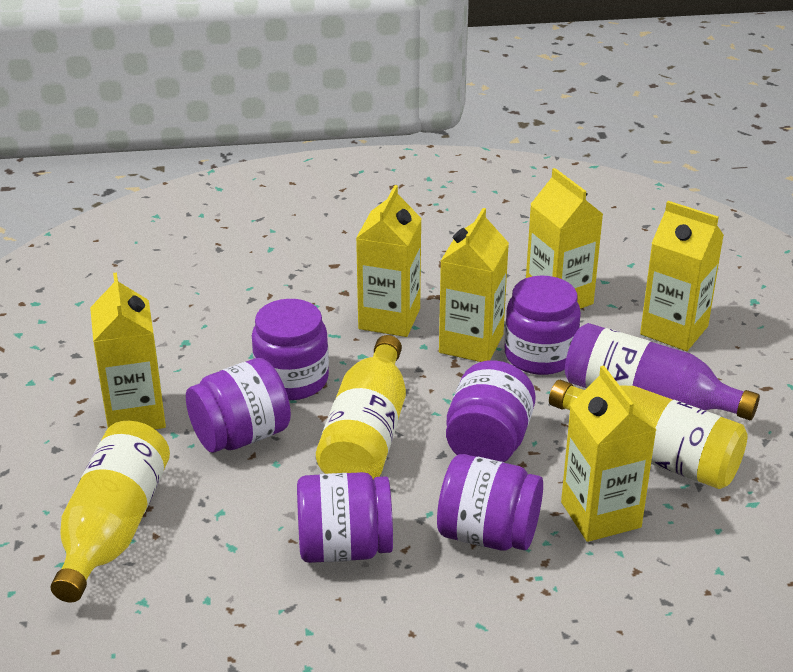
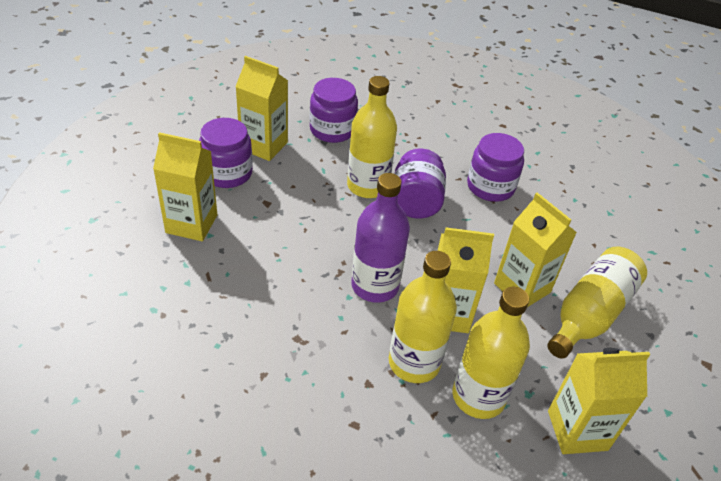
purple jar: 6 -> 4
yellow bottle: 3 -> 4
yellow carton: 6 -> 5

